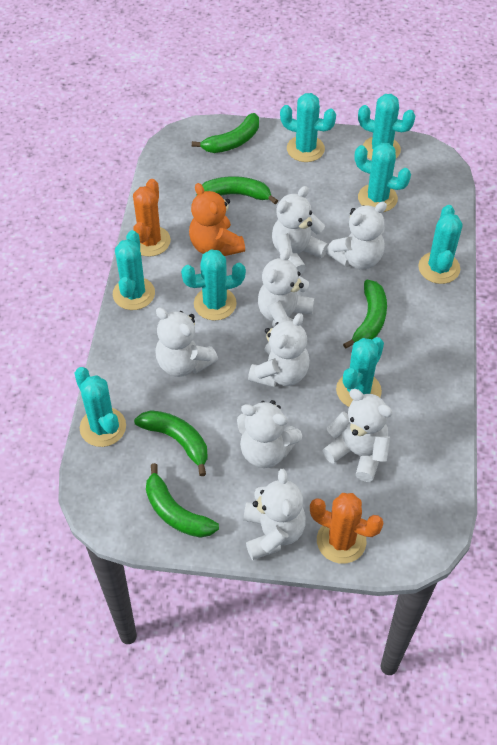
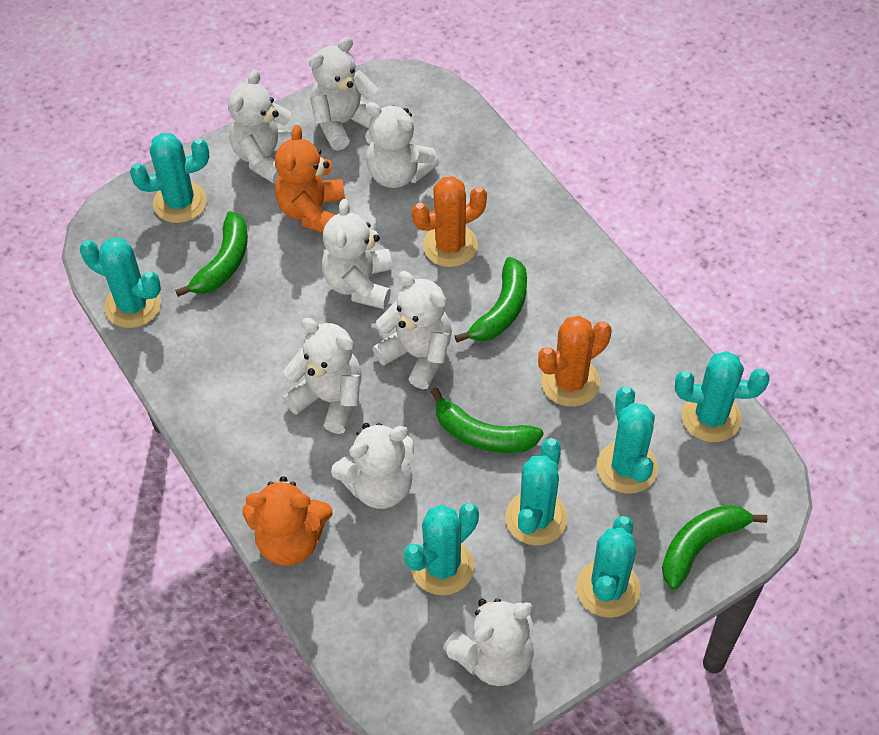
green banana: 5 -> 4
orange teddy bear: 1 -> 2
turquoise cactus: 8 -> 7

